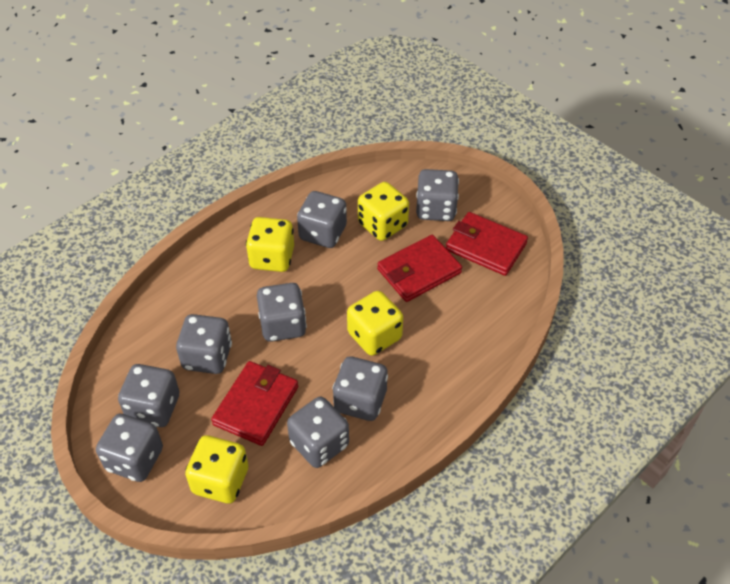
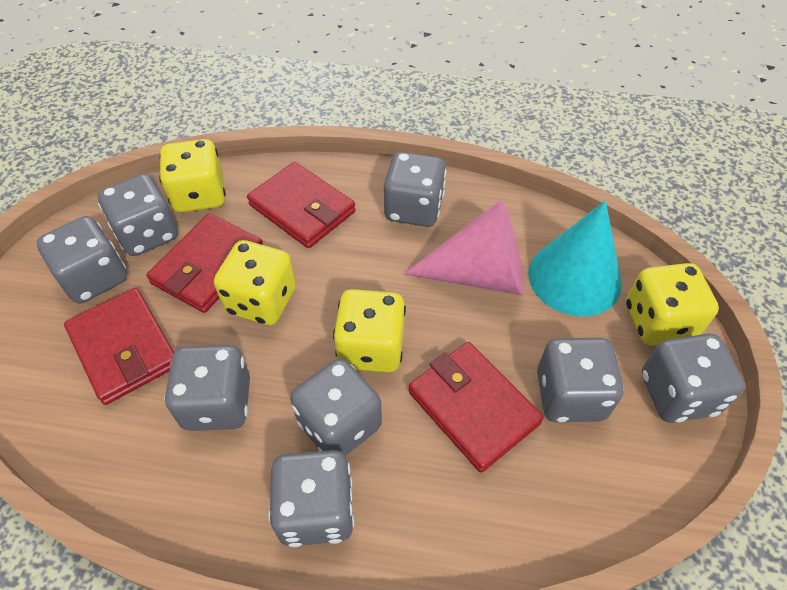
pink cone: 0 -> 1
red wallet: 3 -> 4
turquoise cone: 0 -> 1

